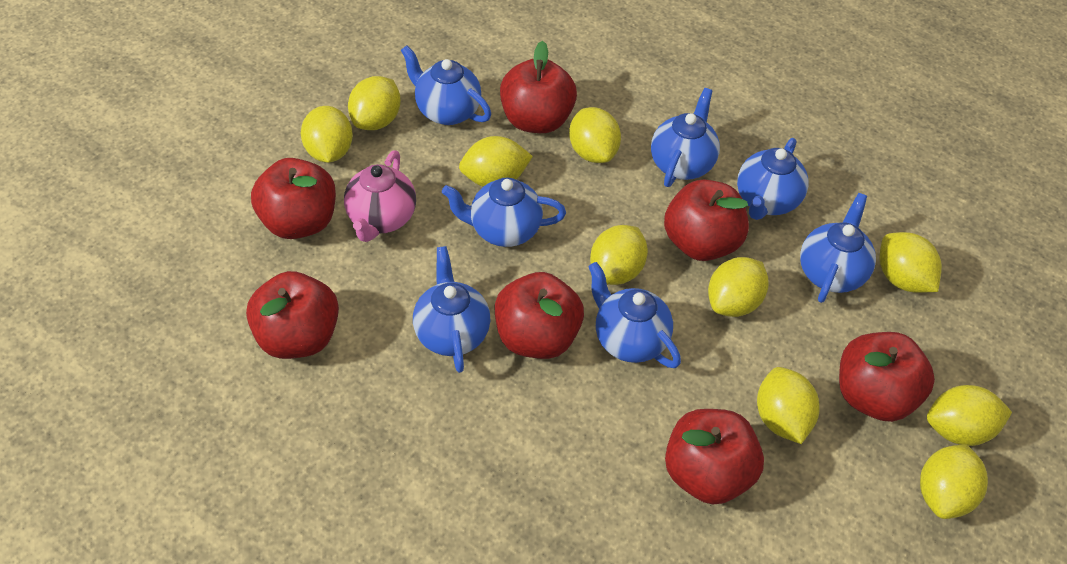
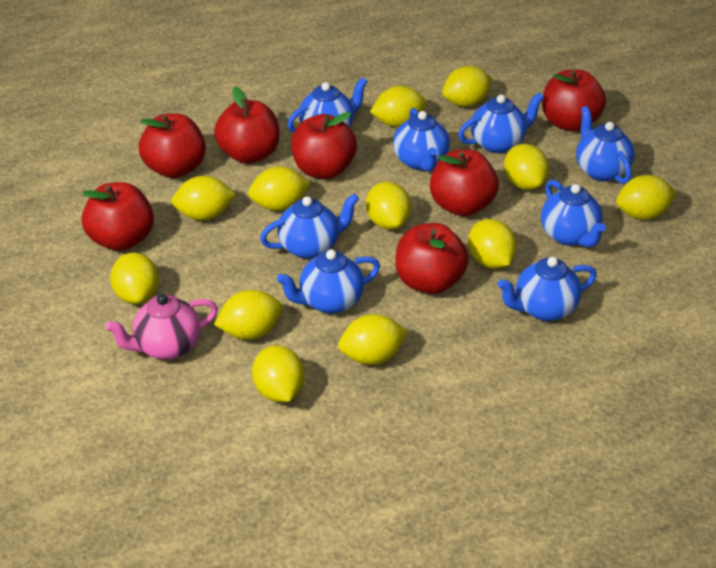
blue teapot: 7 -> 8
yellow lemon: 10 -> 12

